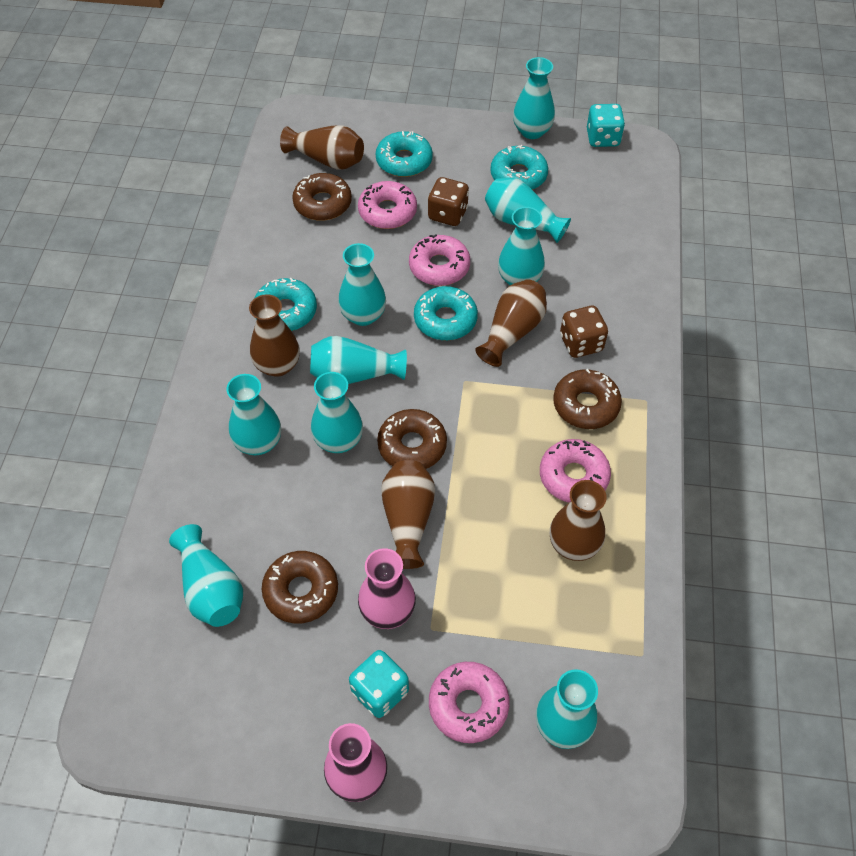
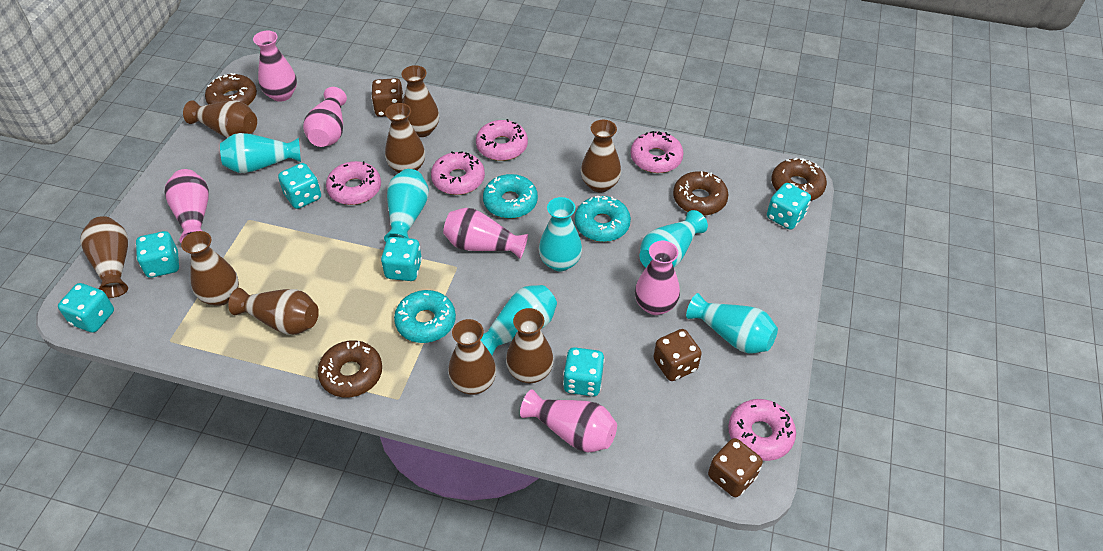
brown dice: 2 -> 3
brown vase: 5 -> 9
pink donut: 4 -> 5
pink vase: 2 -> 6
turquoise dice: 2 -> 6
turquoise donut: 4 -> 3
turquoise vase: 9 -> 6

